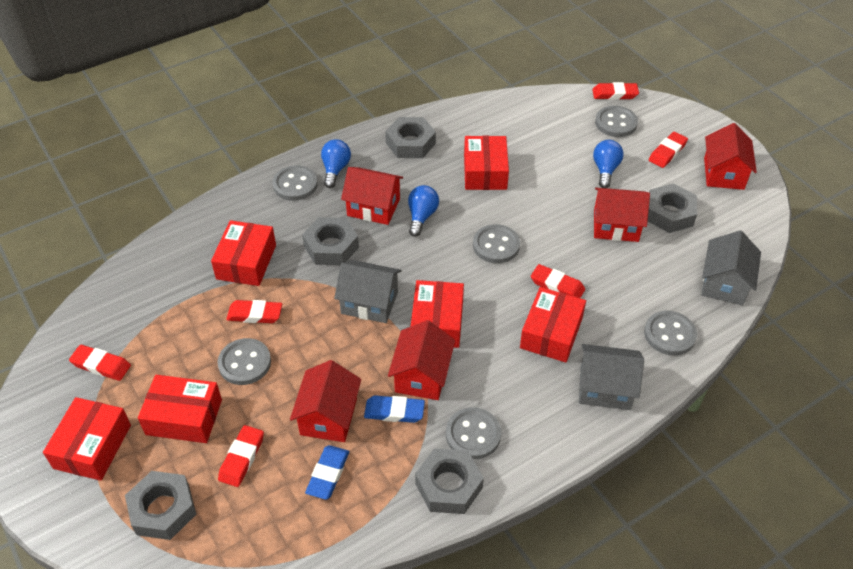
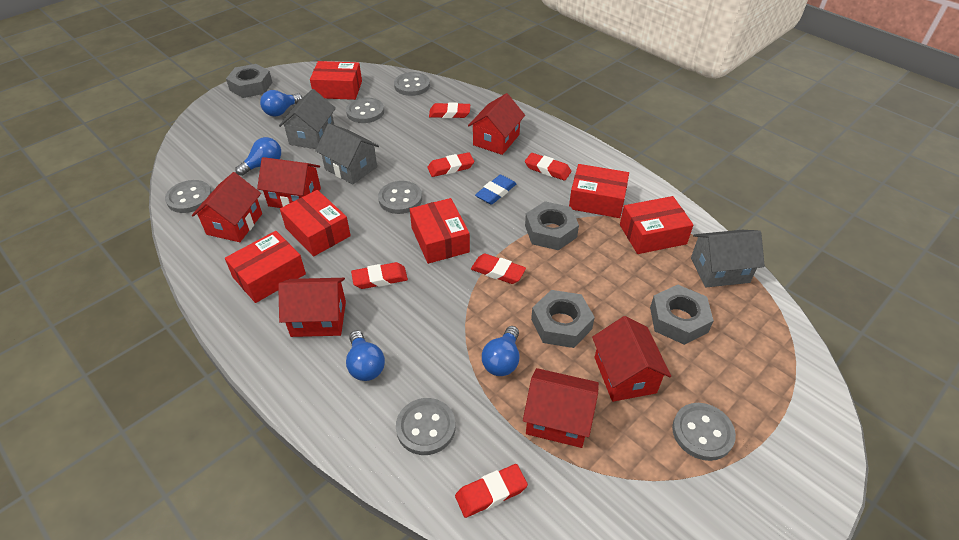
blue eraser: 2 -> 1
blue light bulb: 3 -> 4
grey nut: 5 -> 4
red house: 5 -> 6

